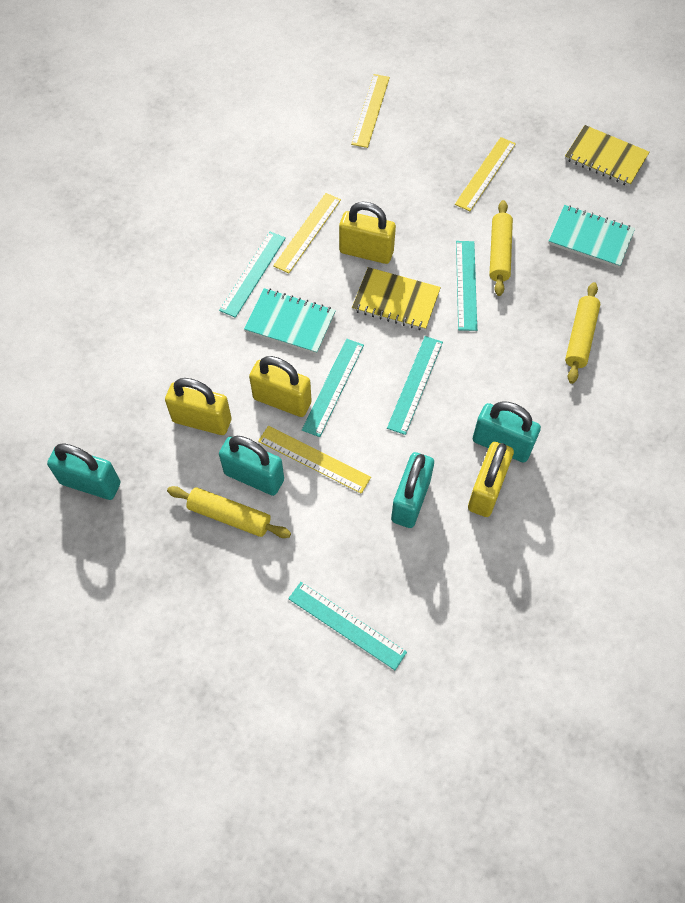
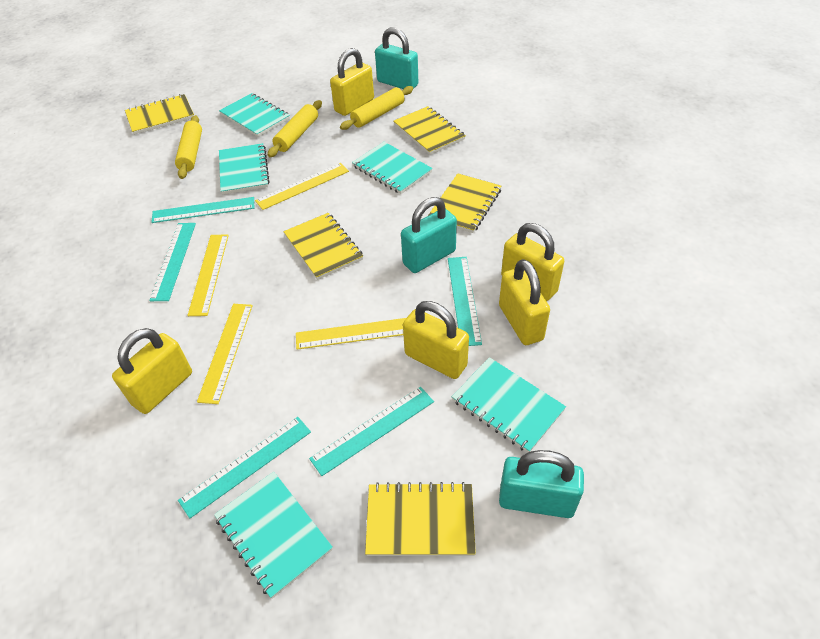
turquoise notebook: 2 -> 5
turquoise padlock: 4 -> 3
yellow notebook: 2 -> 5
yellow padlock: 4 -> 5

